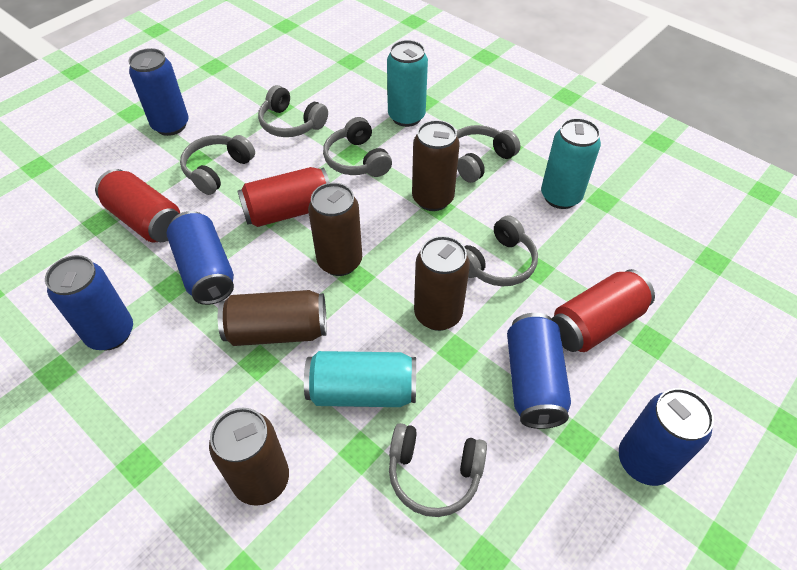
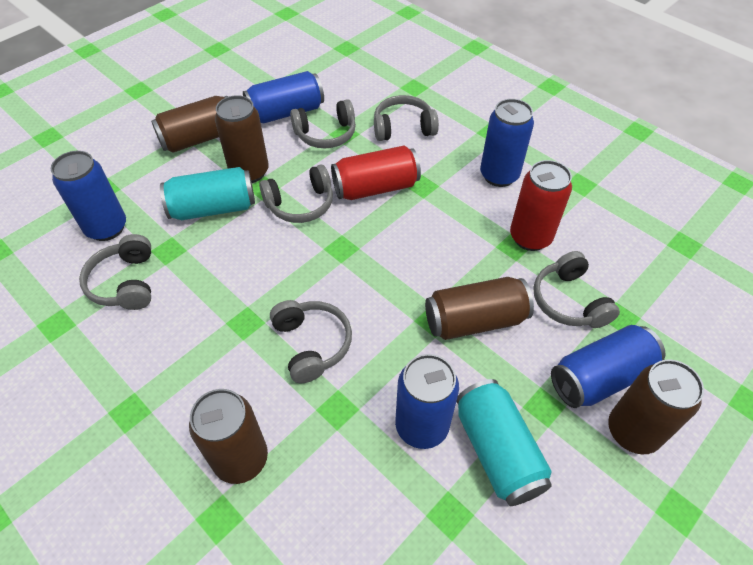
red can: 3 -> 2
turquoise can: 3 -> 2

